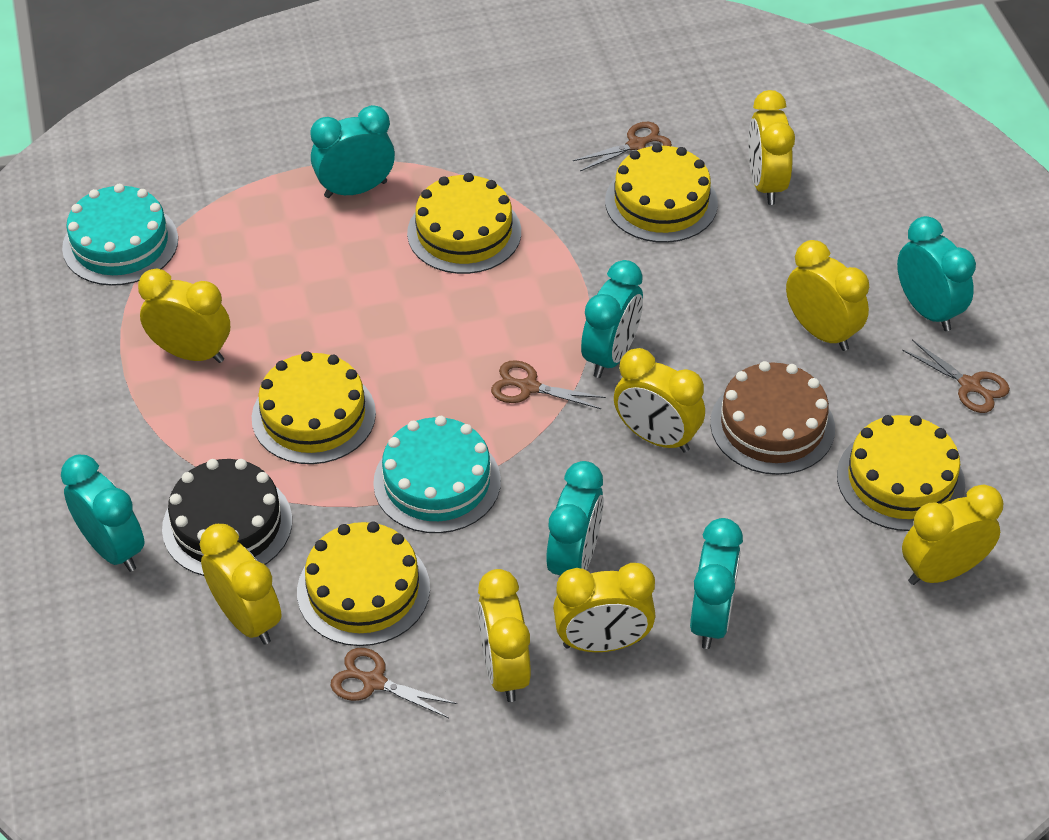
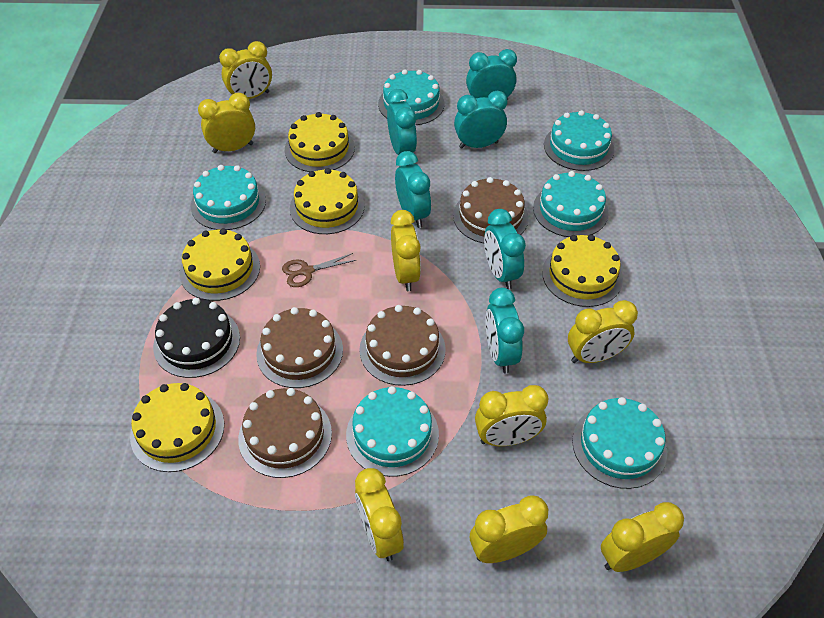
brown cake: 1 -> 4
brown scissors: 4 -> 1
turquoise cake: 2 -> 6

